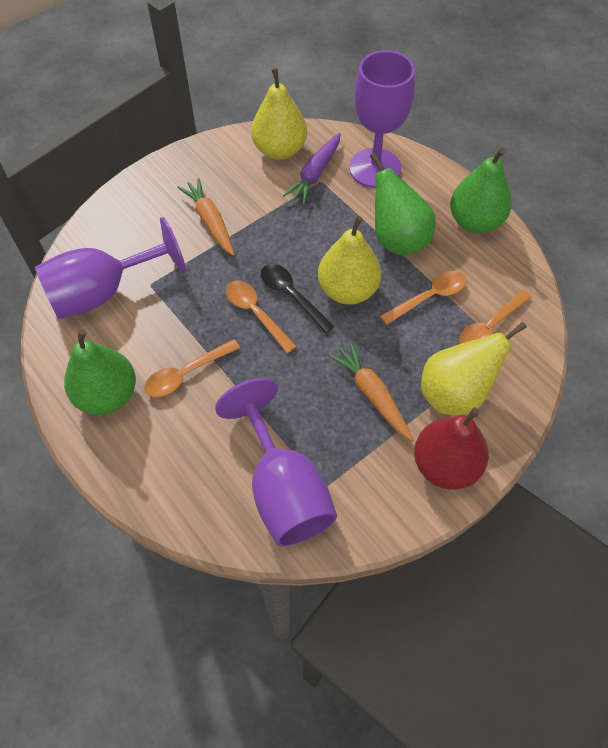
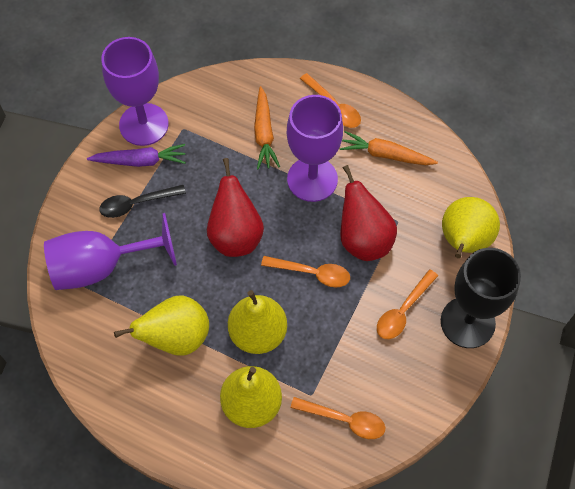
black goblet: 0 -> 1
green pear: 3 -> 0
red pear: 1 -> 2
yellow pear: 3 -> 4

